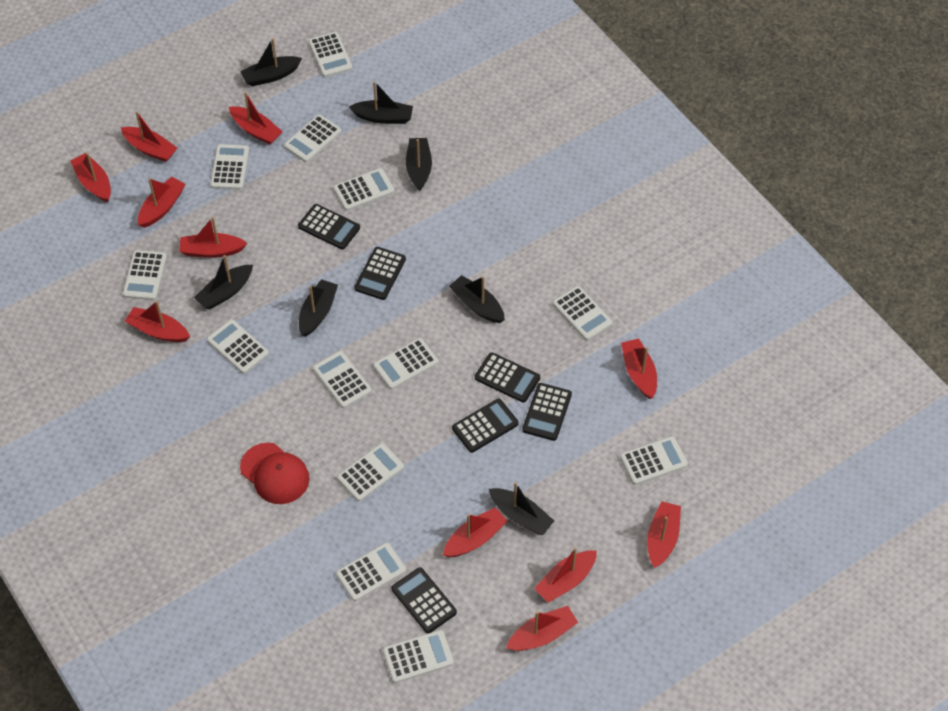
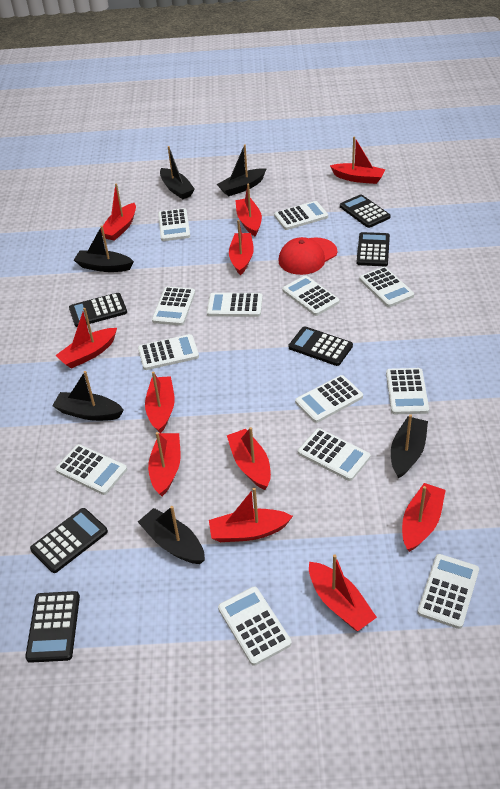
black boat: 7 -> 6

